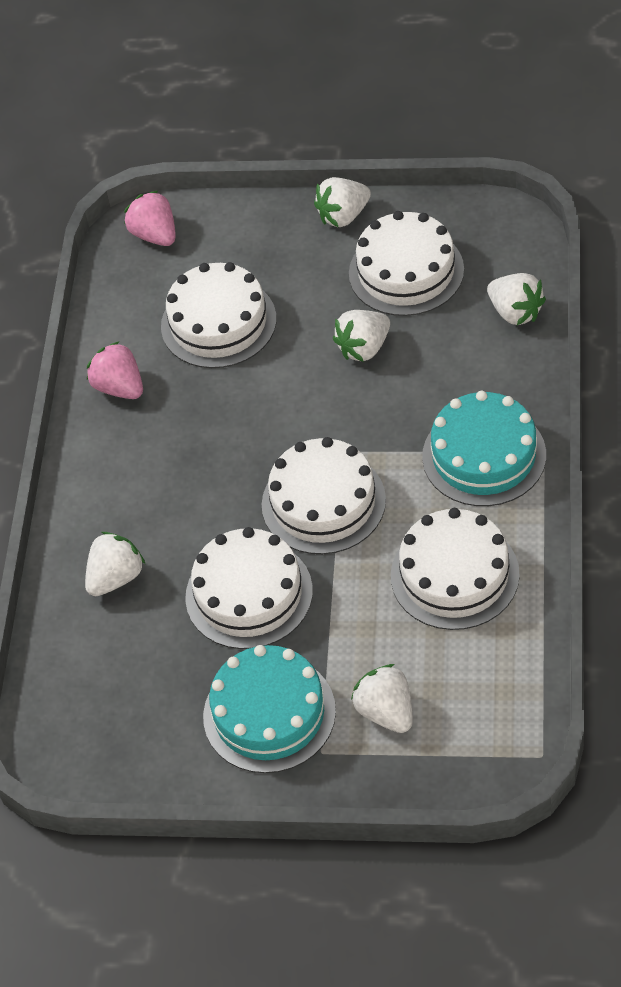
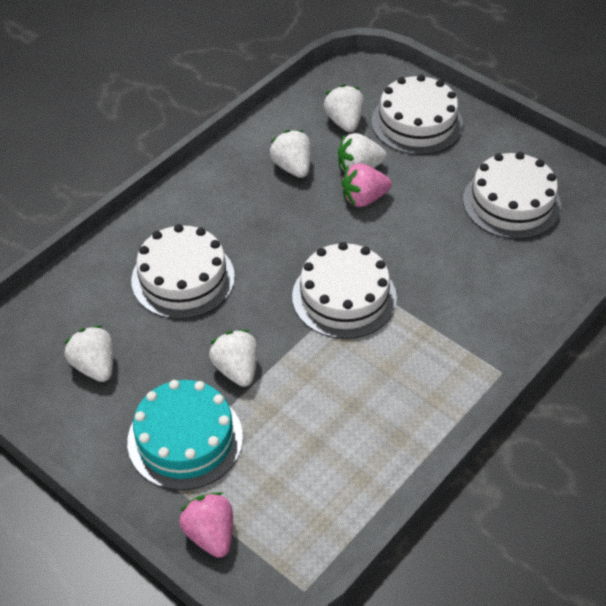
turquoise cake: 2 -> 1
white cake: 5 -> 4

